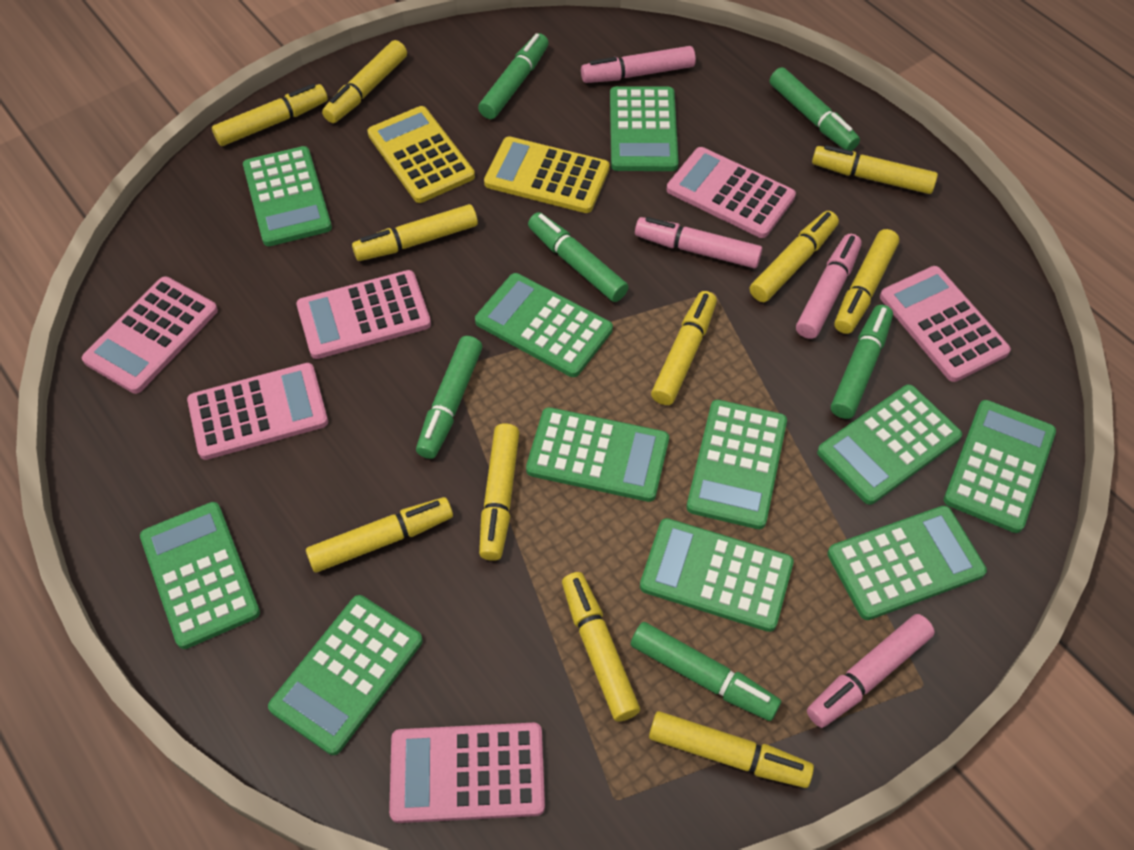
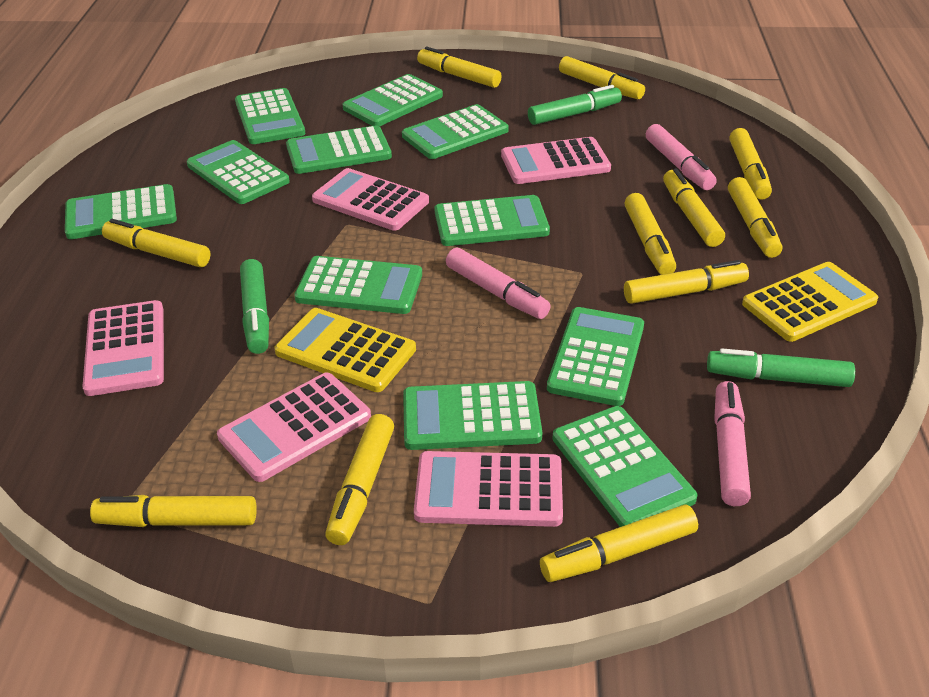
green marker: 6 -> 3
pink calculator: 6 -> 5
pink marker: 4 -> 3

